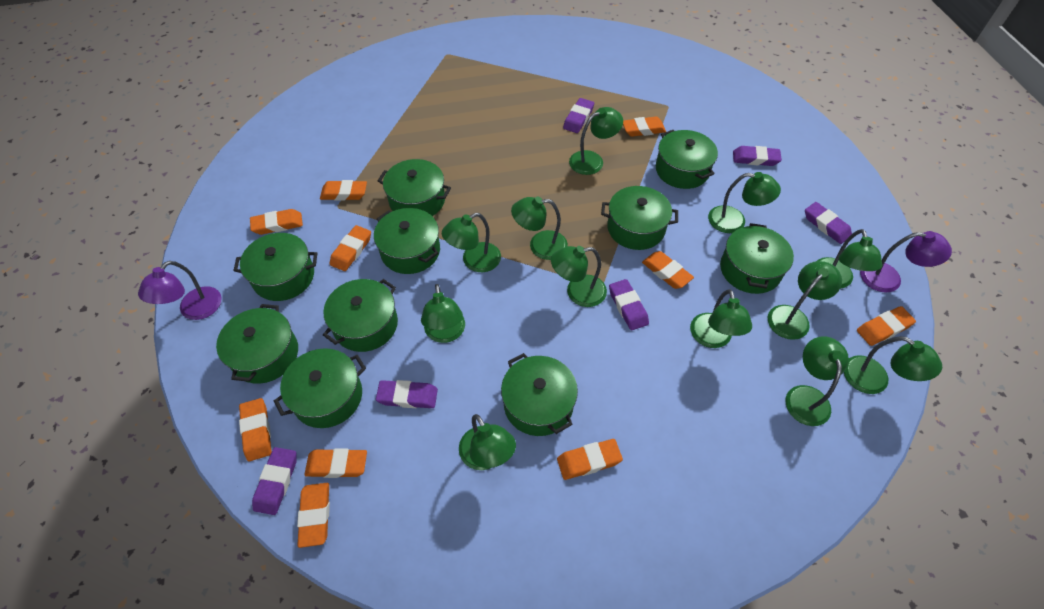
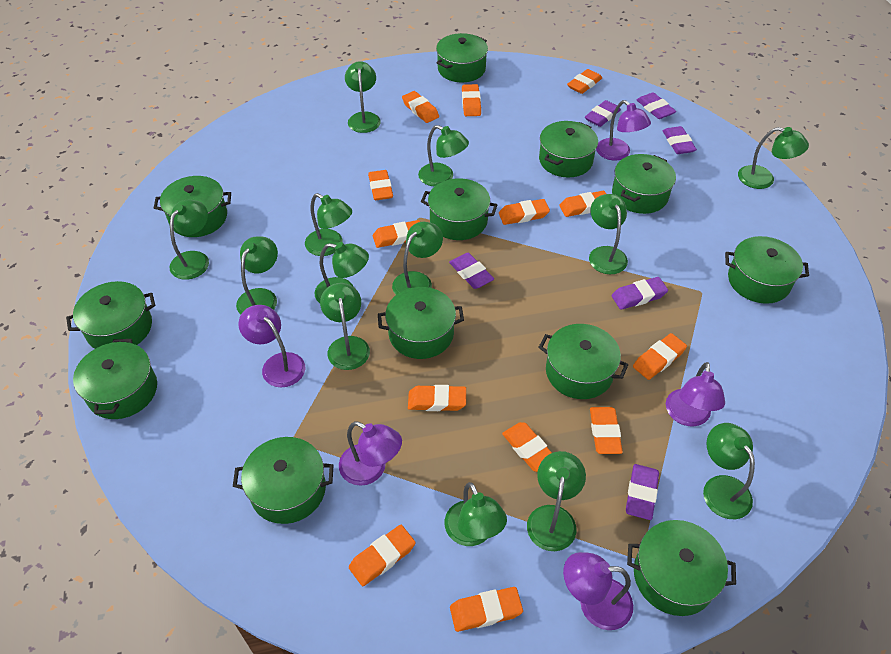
green lamp: 12 -> 13
green pot: 10 -> 12
orange eraser: 10 -> 13
purple lamp: 2 -> 5

